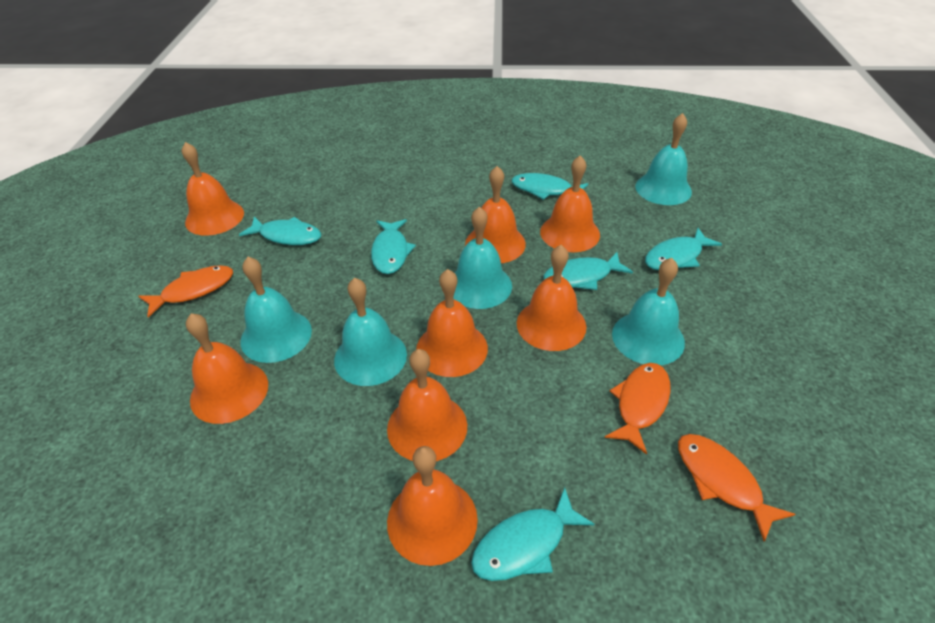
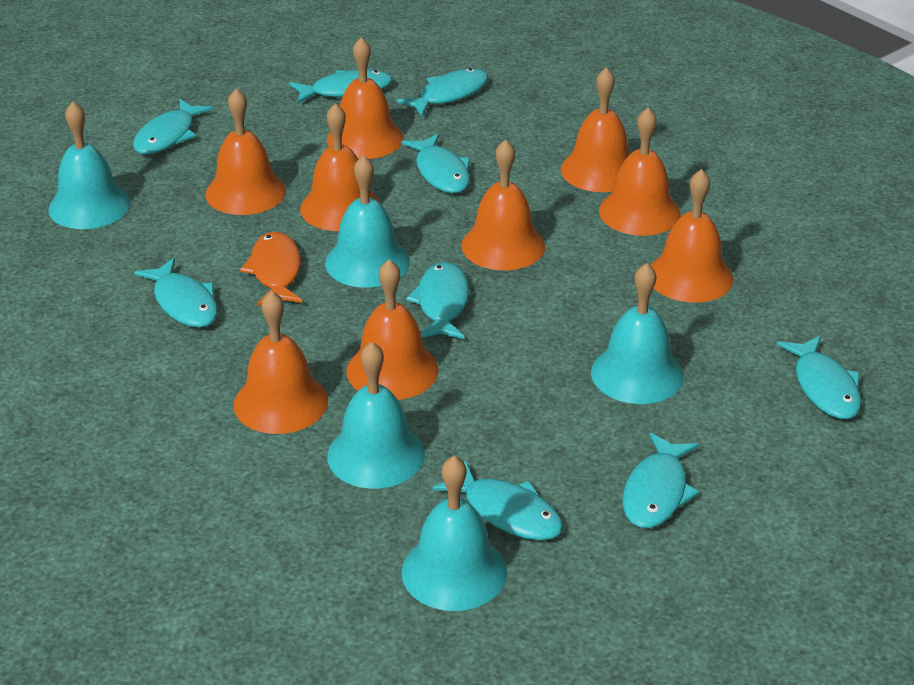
orange bell: 8 -> 9
orange fish: 3 -> 1
turquoise fish: 6 -> 9

